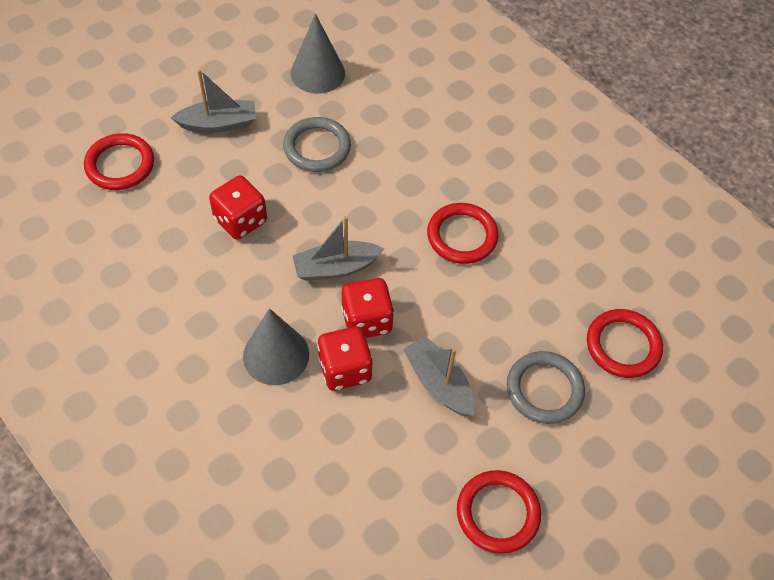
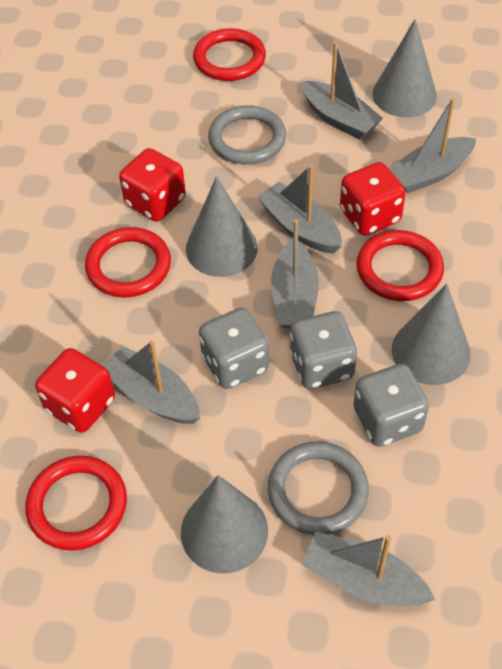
grey boat: 3 -> 6
grey cone: 2 -> 4
grey dice: 0 -> 3

